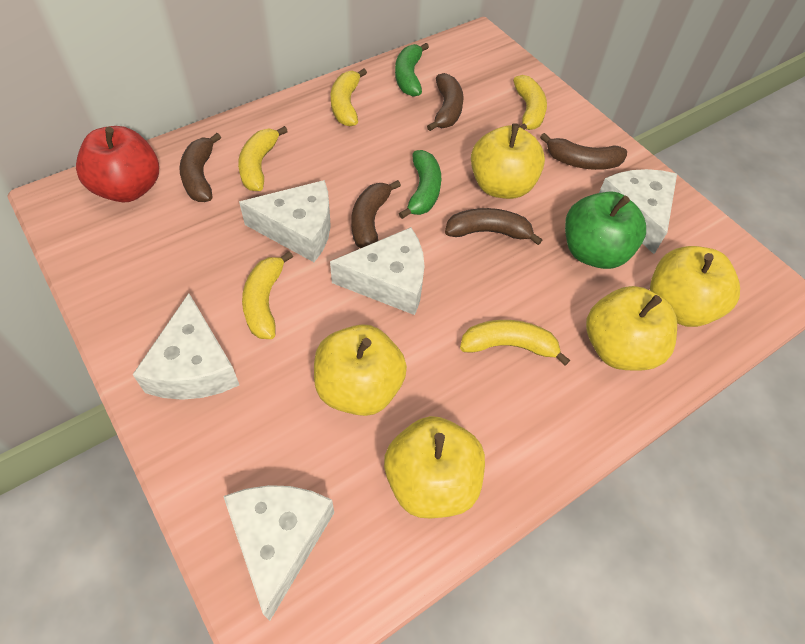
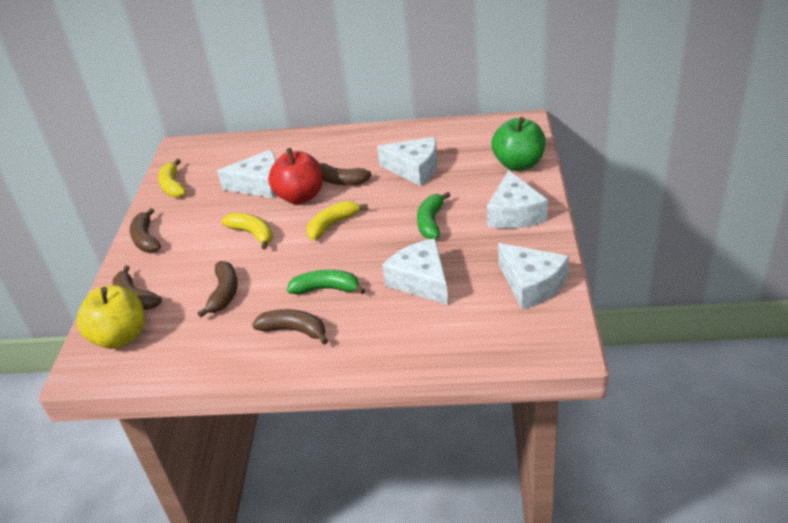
yellow apple: 5 -> 1
yellow banana: 5 -> 3

